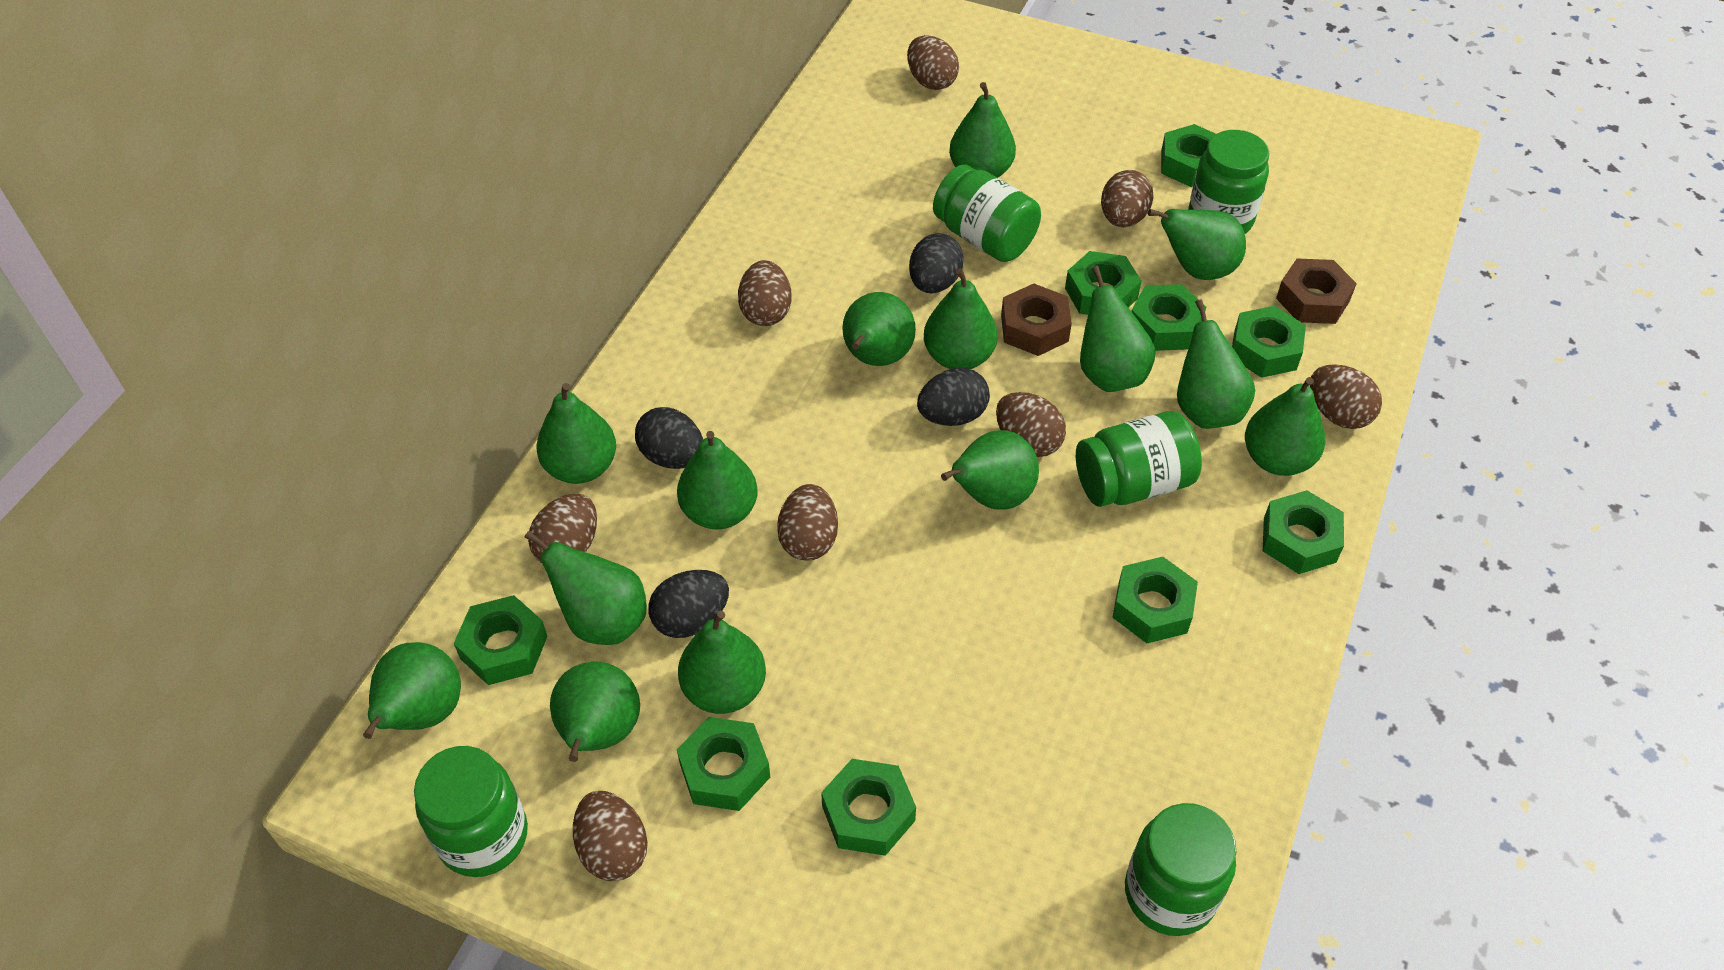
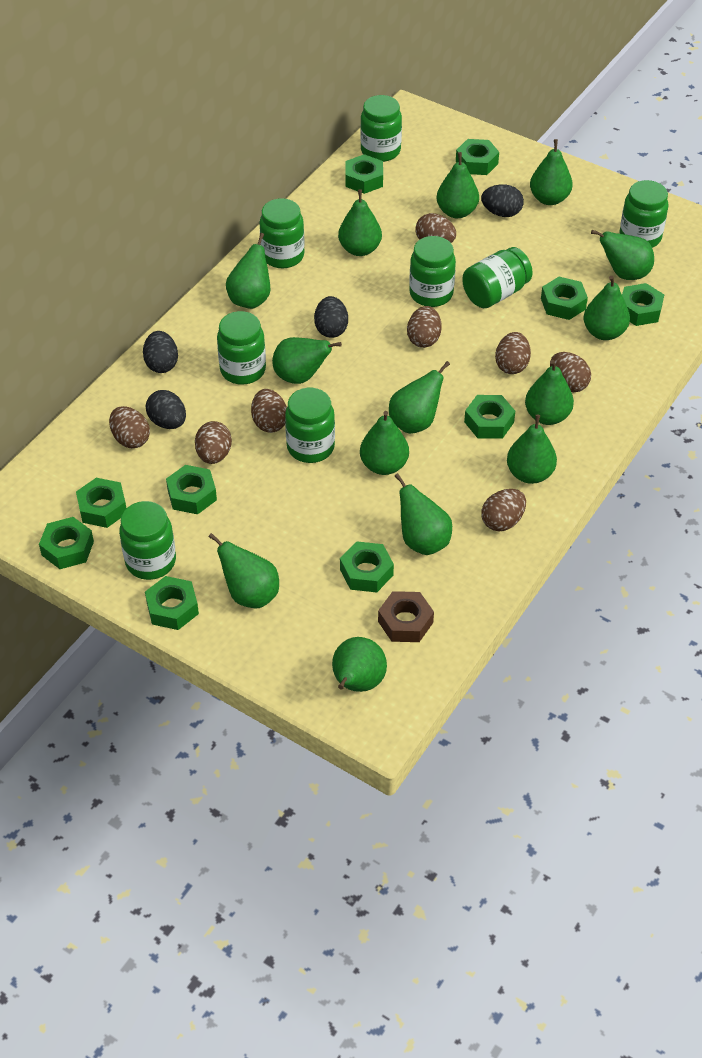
brown nut: 2 -> 1
green jar: 5 -> 8
green nut: 9 -> 10

